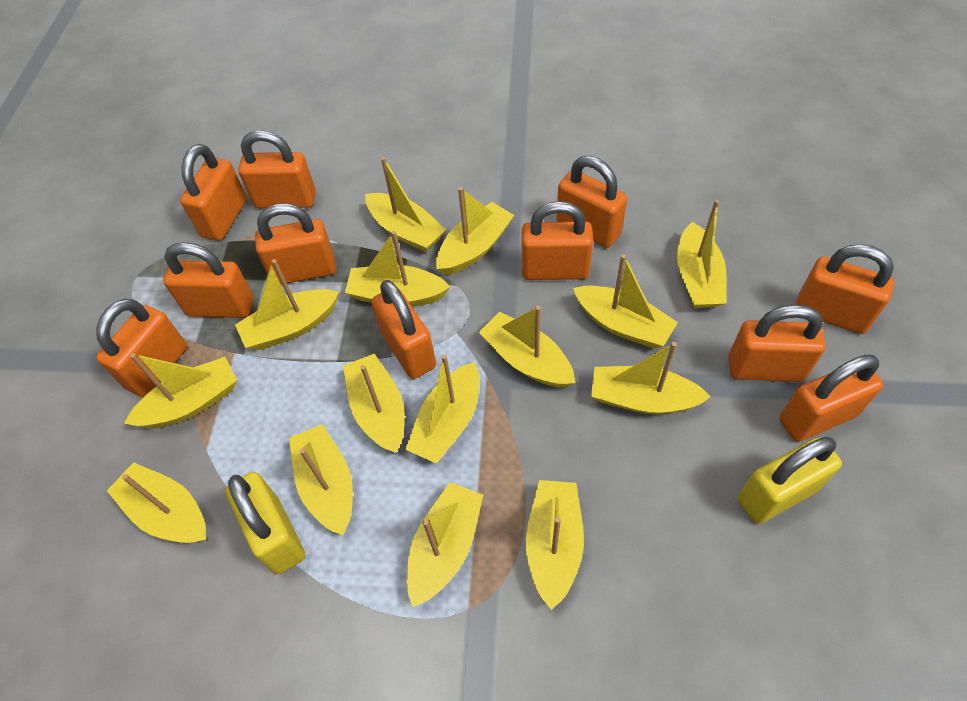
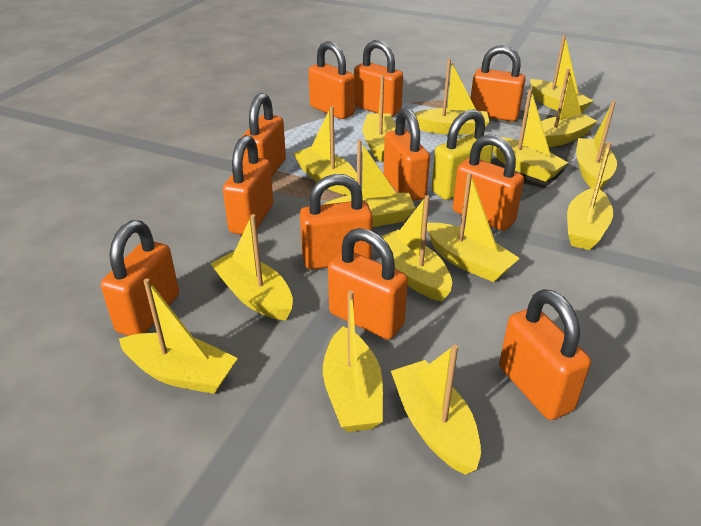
yellow padlock: 2 -> 1

